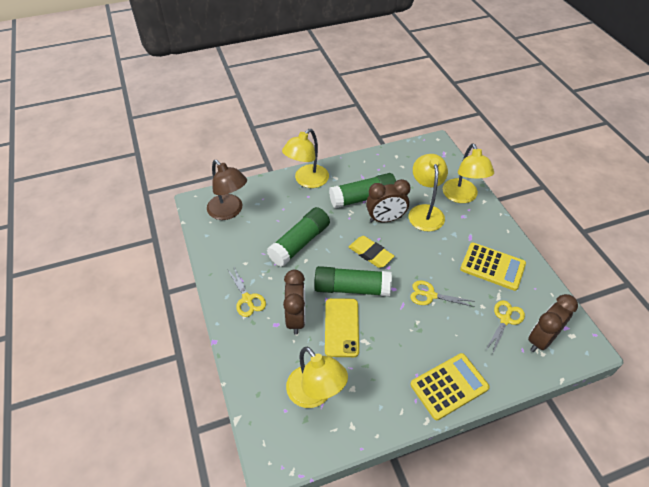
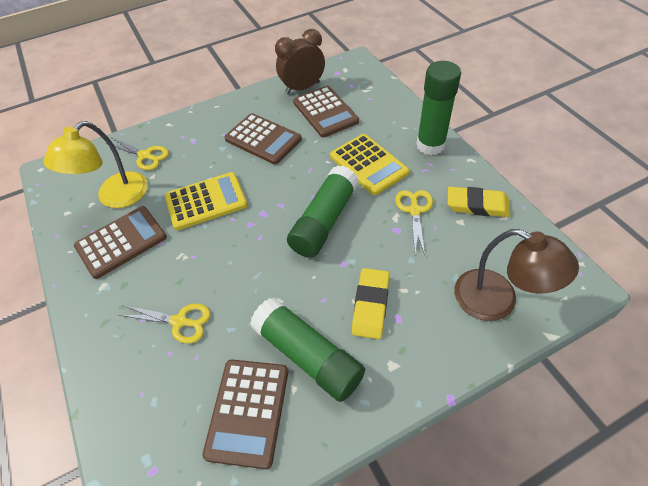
brown calculator: 0 -> 4
brown clock: 3 -> 1
yellow eraser: 1 -> 2
yellow lamp: 4 -> 1
yellow phone: 1 -> 0

